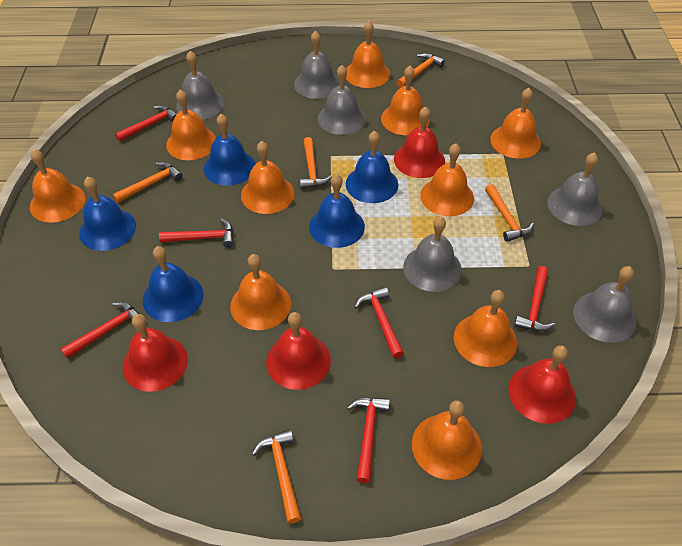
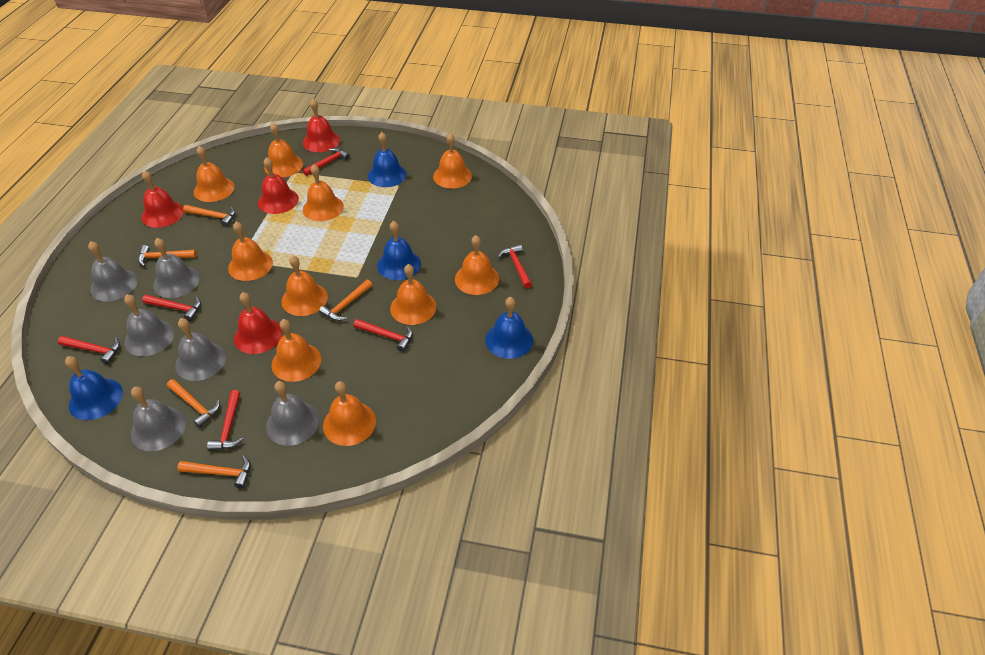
blue bell: 5 -> 4

